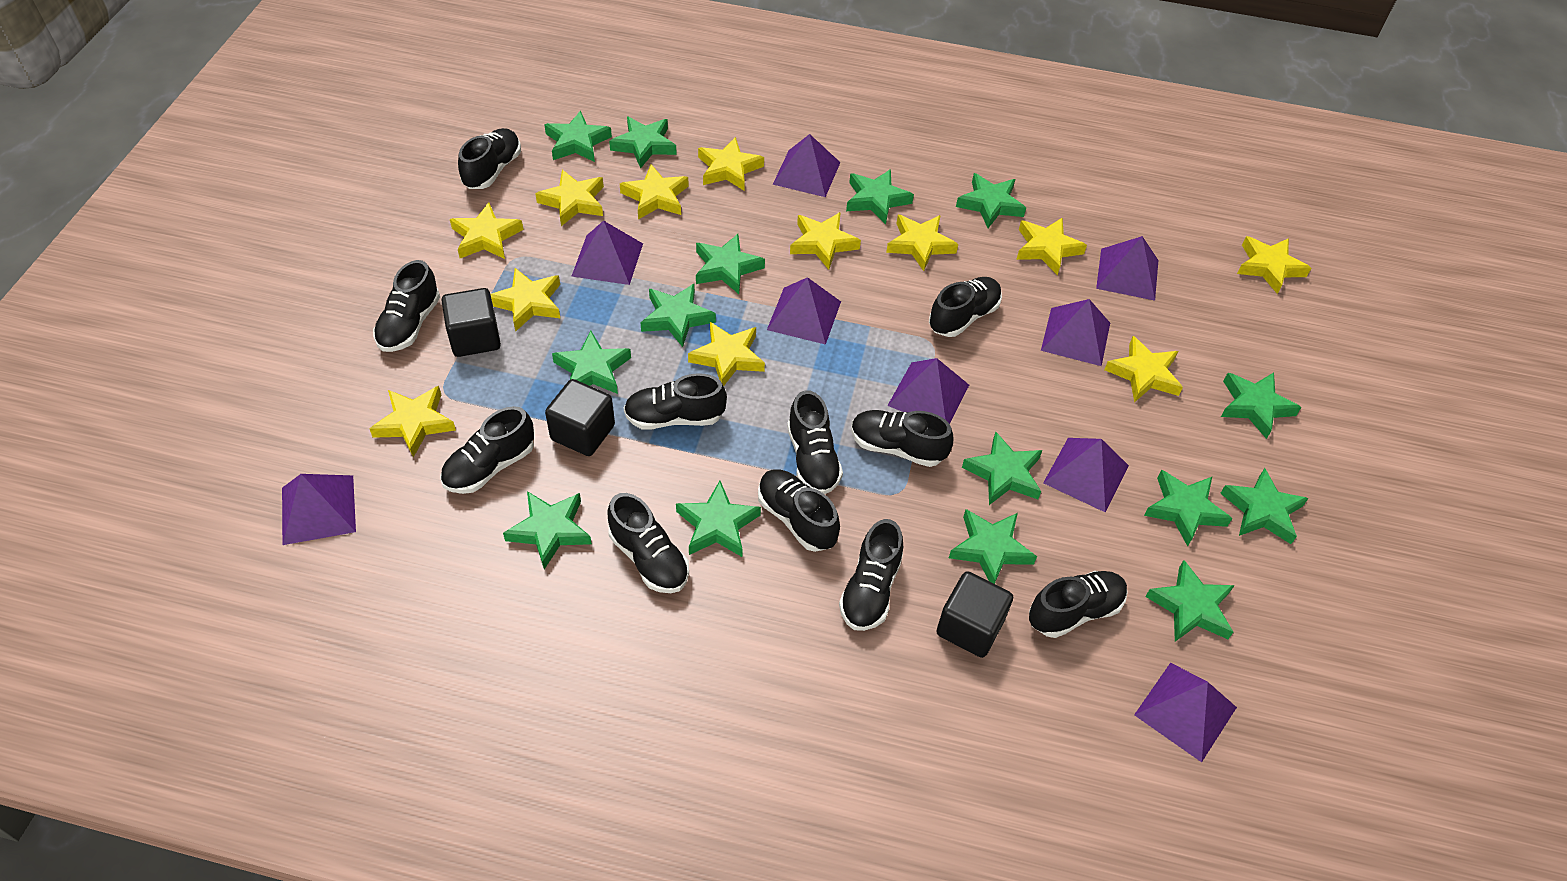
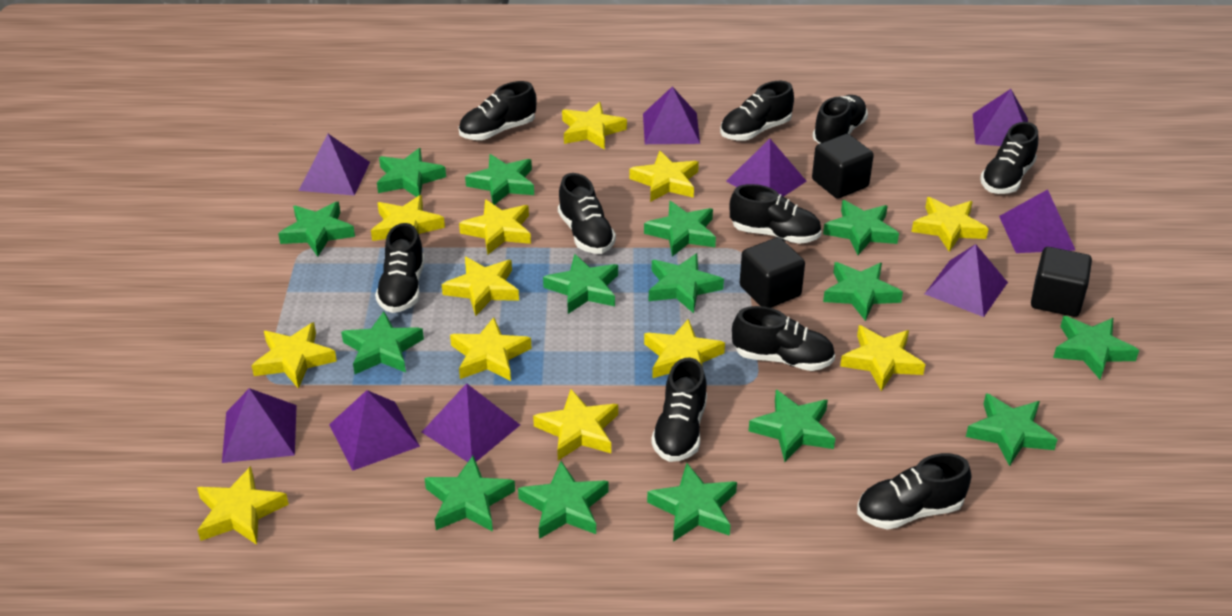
black shoe: 11 -> 10

